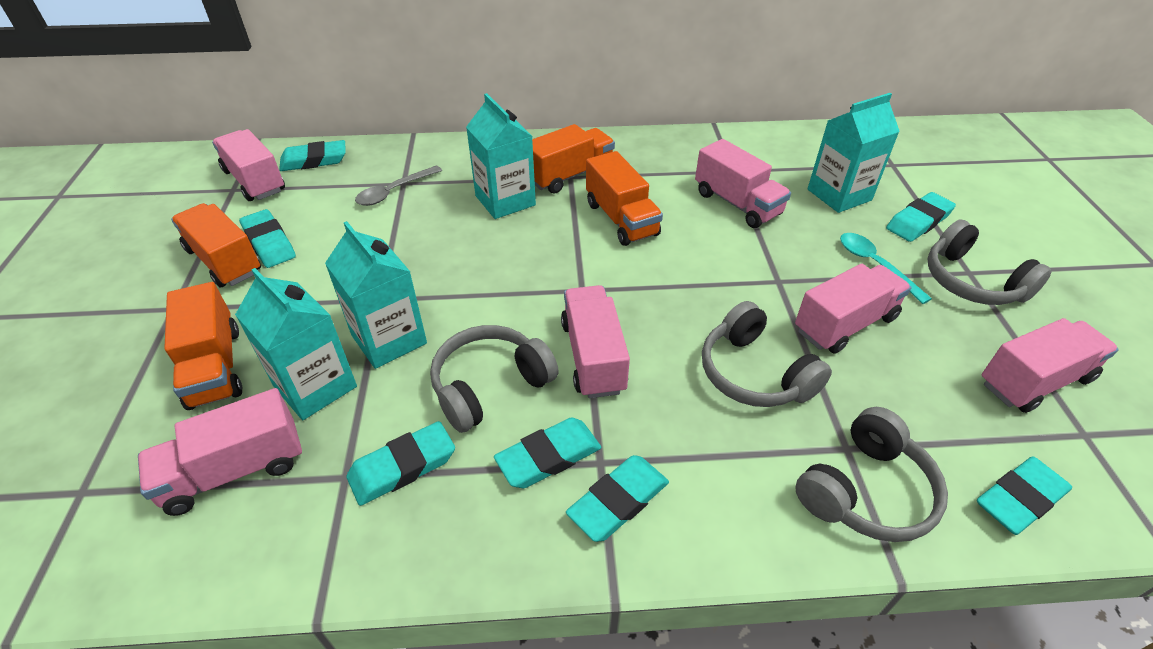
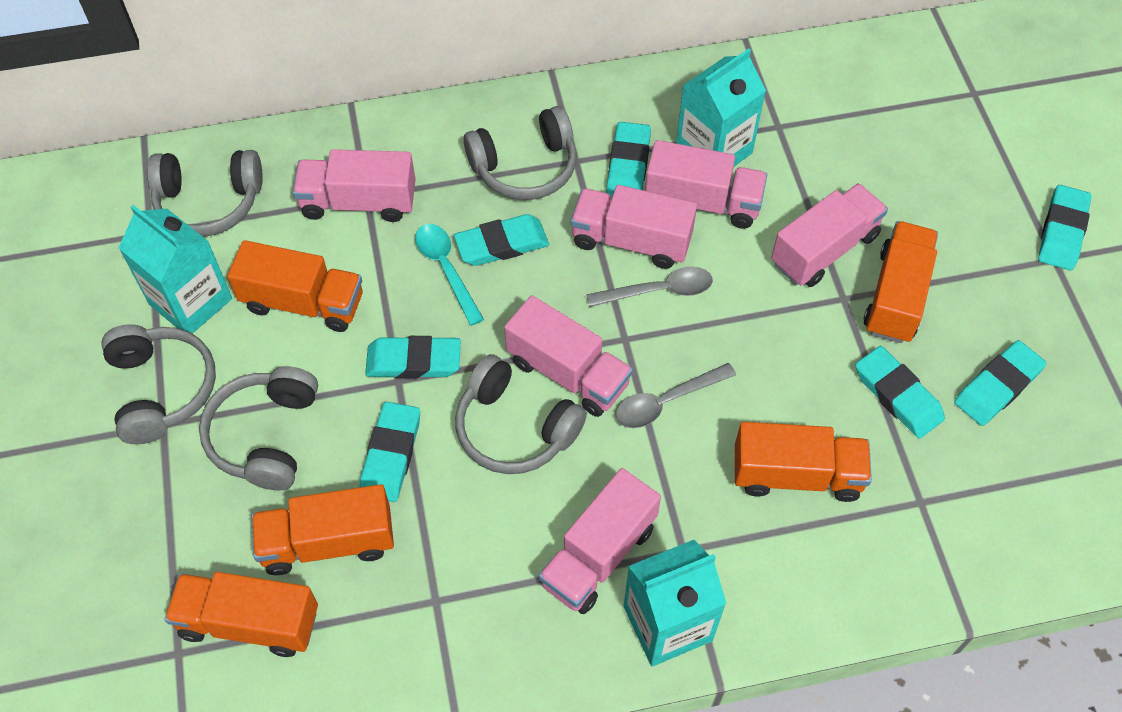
grey headphones: 4 -> 5
grey spoon: 1 -> 2
orange truck: 4 -> 5
turquoise carton: 4 -> 3

